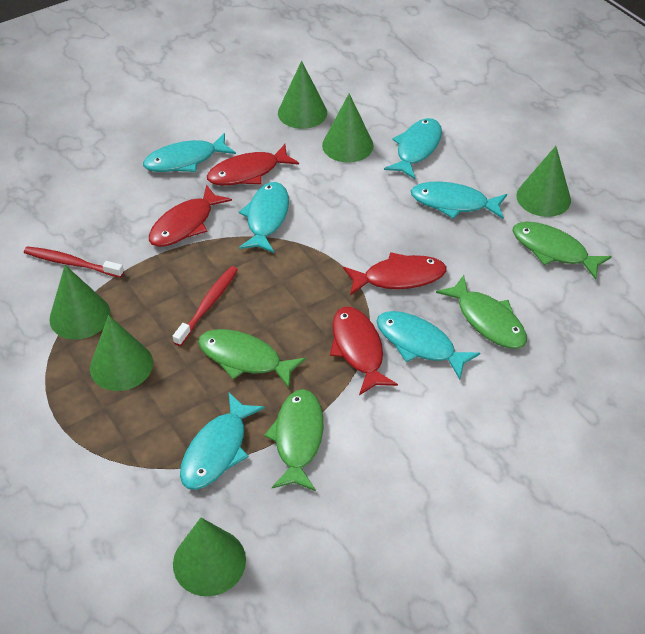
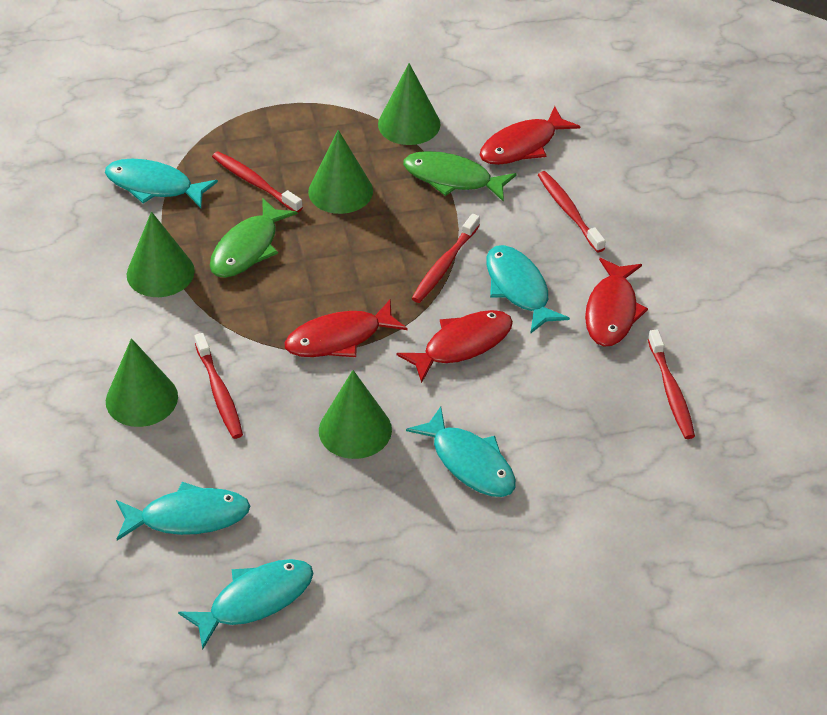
green cone: 6 -> 5
green fish: 4 -> 2
red toothbrush: 2 -> 5
turquoise fish: 6 -> 5

